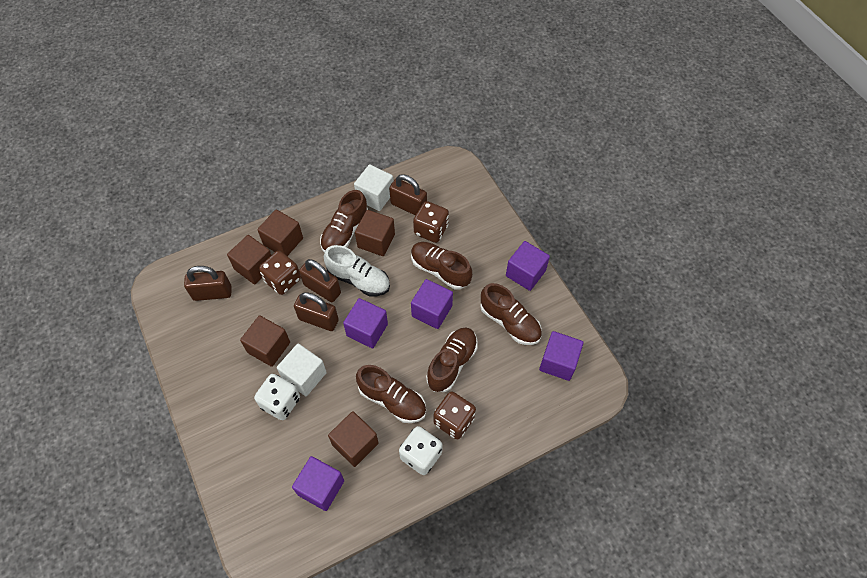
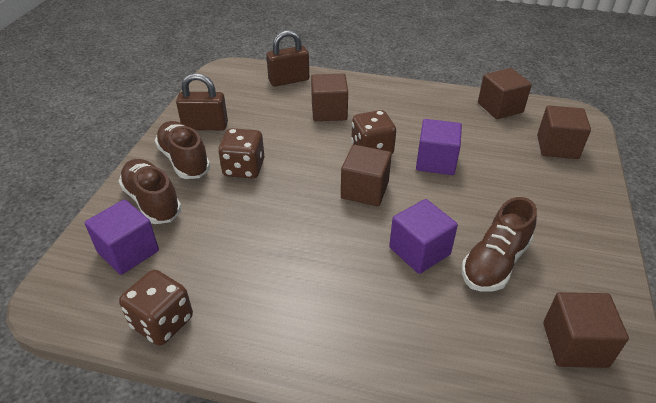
brown padlock: 4 -> 2
brown shoe: 5 -> 3
purple cube: 5 -> 3
white cube: 2 -> 0
white dice: 2 -> 0
white shoe: 1 -> 0

